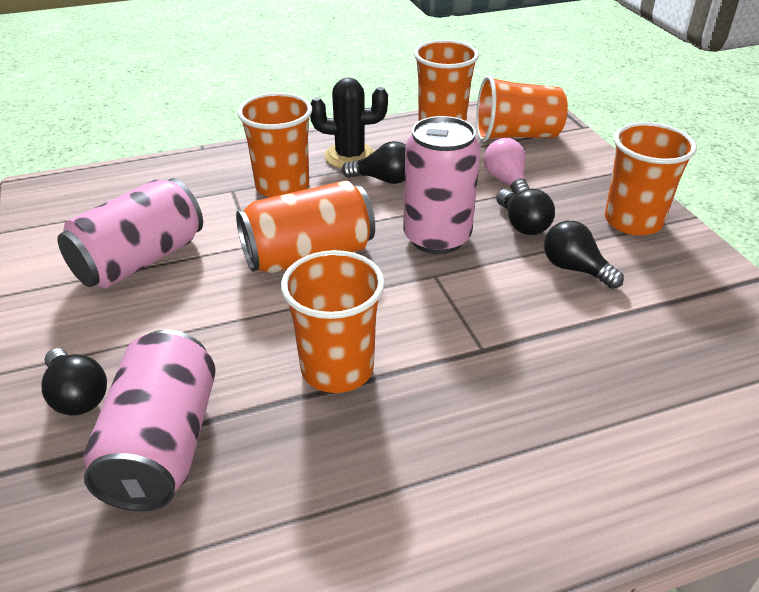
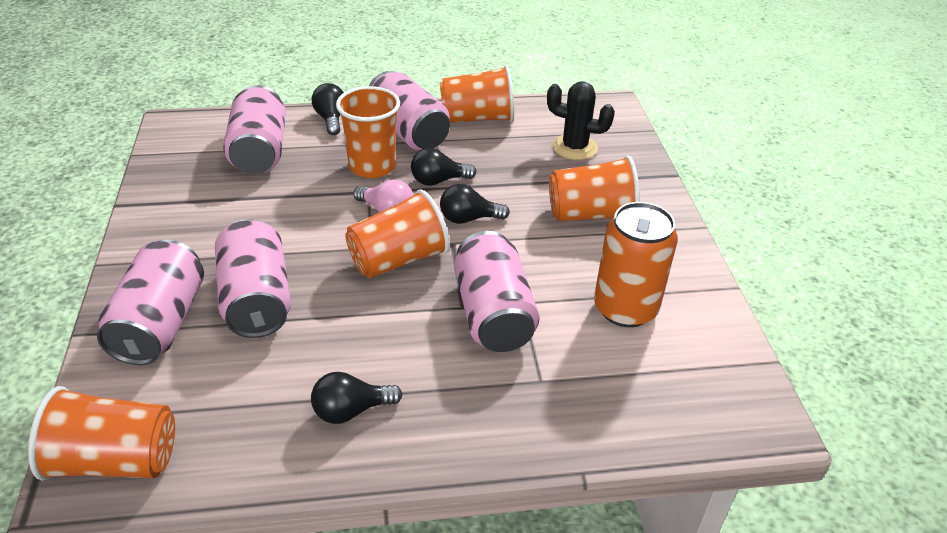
pink can: 3 -> 5

